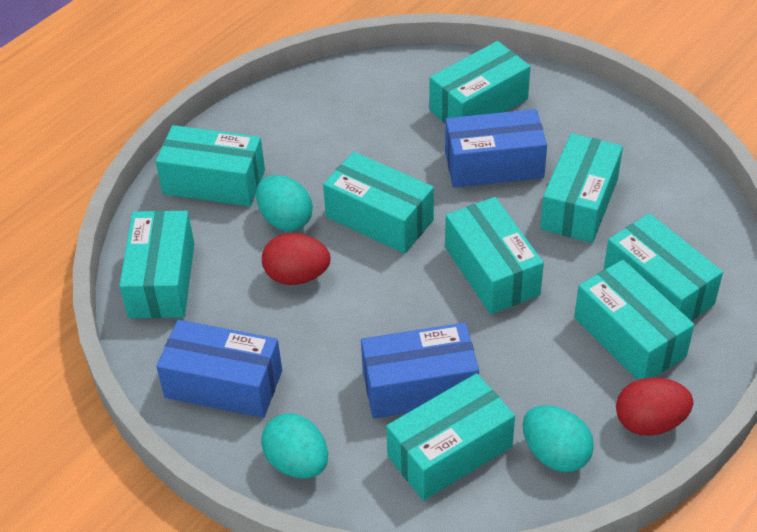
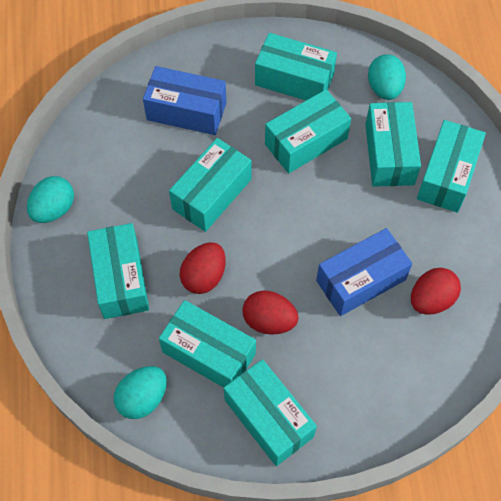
blue box: 3 -> 2
red egg: 2 -> 3
turquoise box: 9 -> 8

